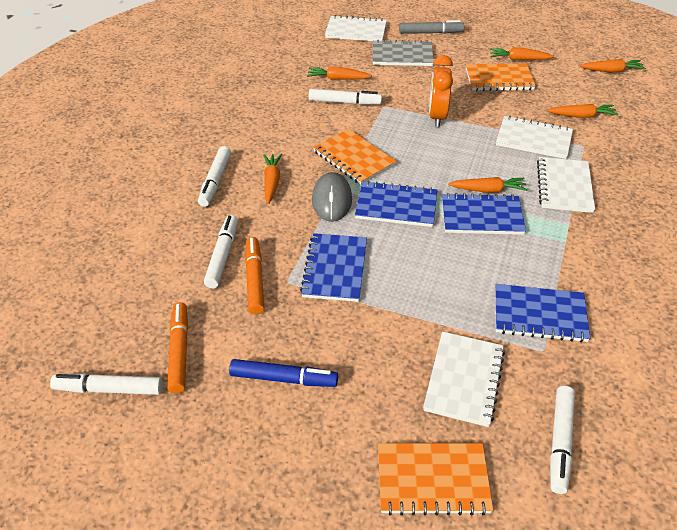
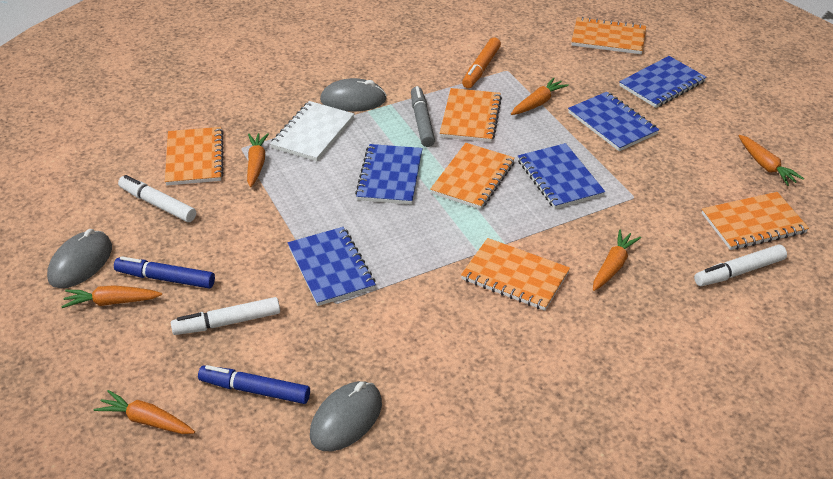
blue marker: 1 -> 2
blue notebook: 4 -> 5
grey mouse: 1 -> 3
grey notebook: 1 -> 0
orange clock: 1 -> 0
orange marker: 2 -> 1
orange notebook: 3 -> 6
white marker: 5 -> 3
white notebook: 4 -> 1

